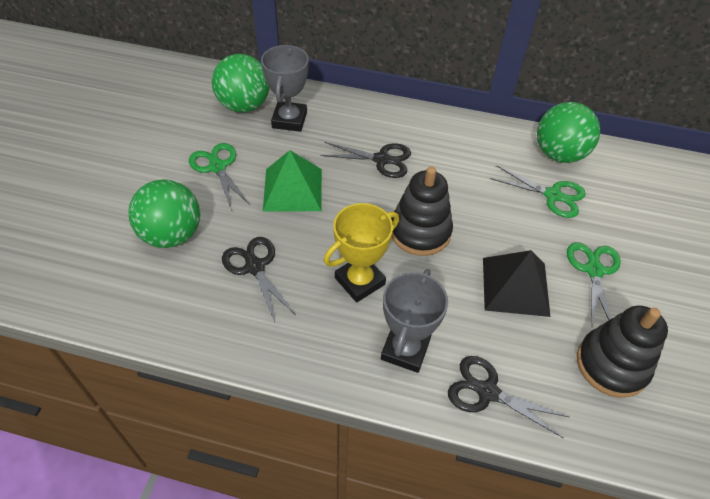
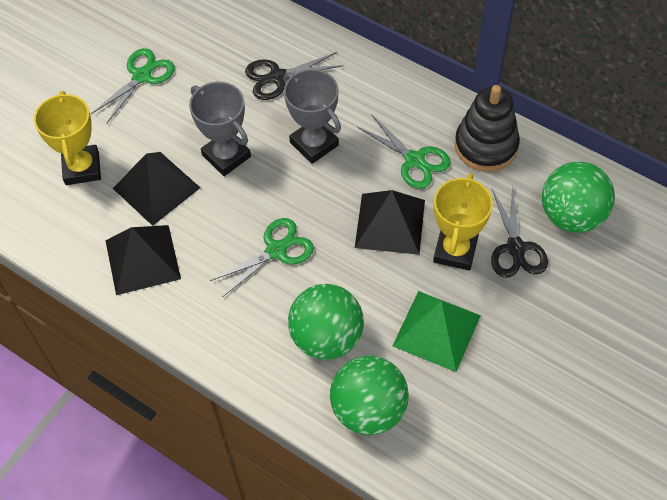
black pyramid: 1 -> 3
black scissors: 3 -> 2
black stacking toy: 2 -> 1
yellow trophy: 1 -> 2

